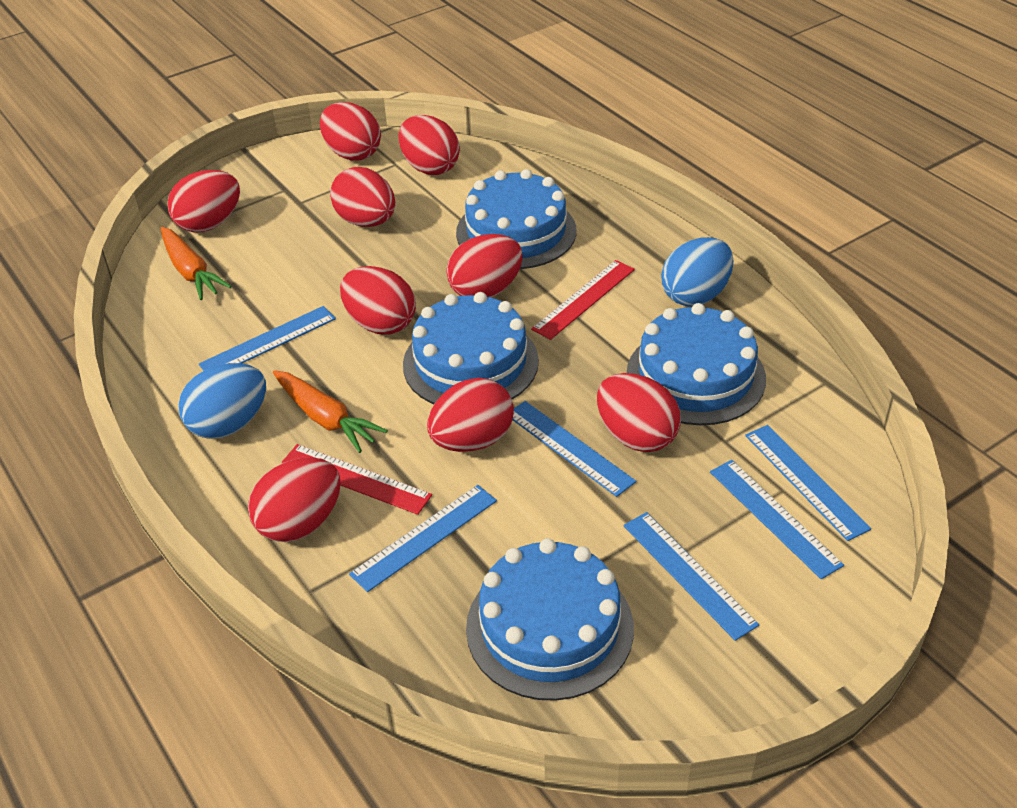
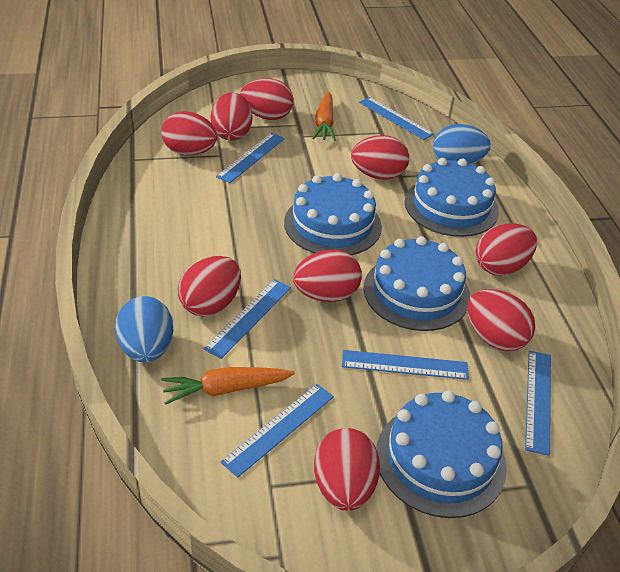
red ruler: 2 -> 0

